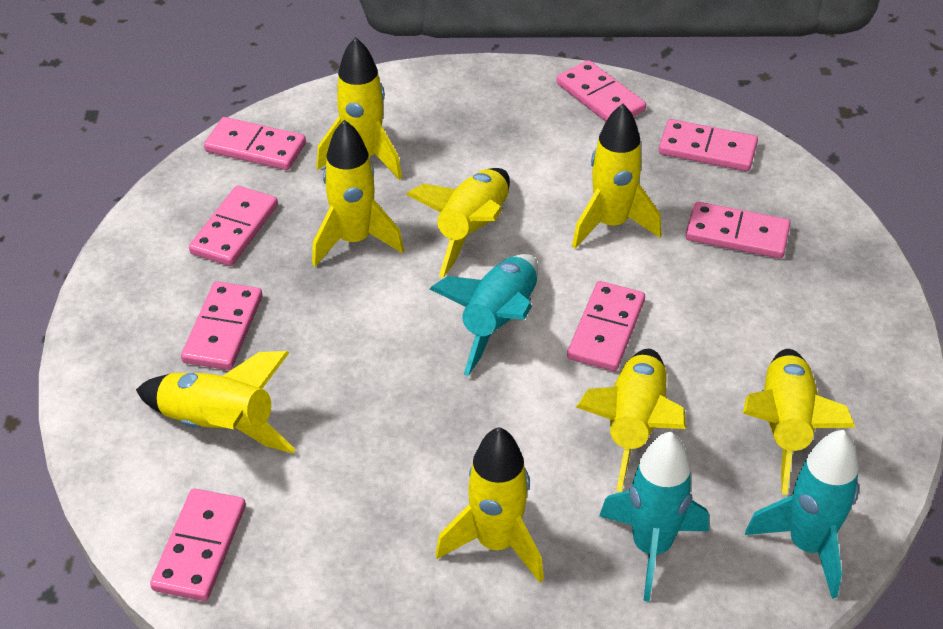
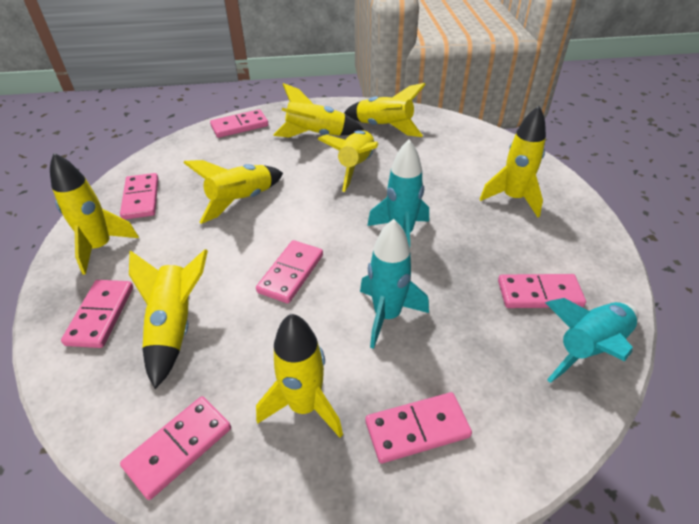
pink domino: 8 -> 7

